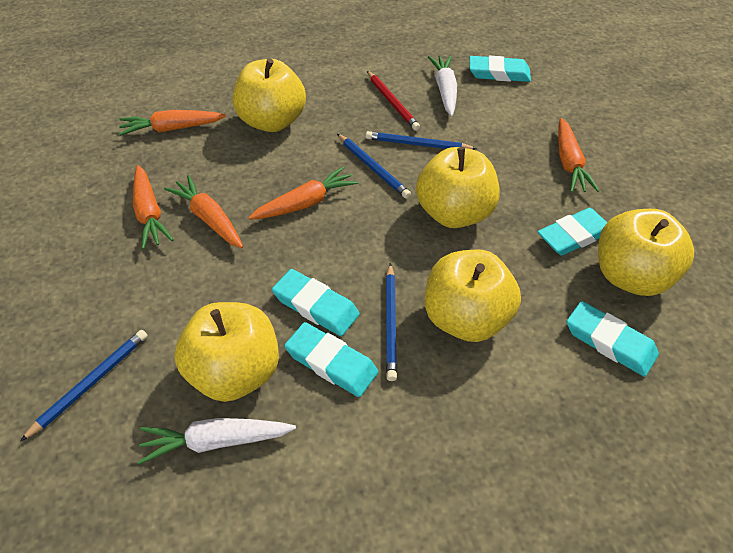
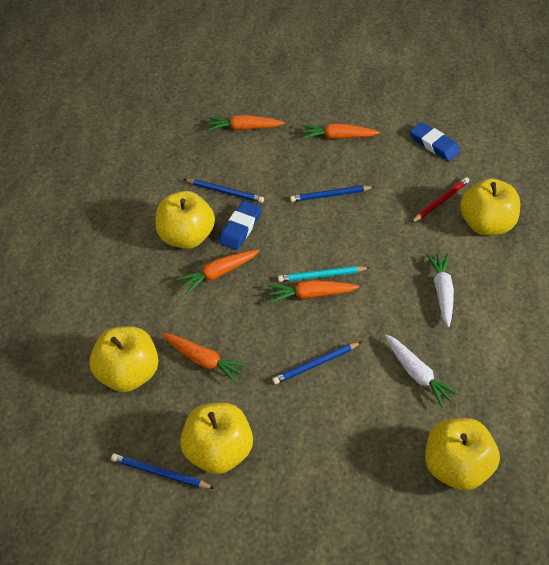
blue eraser: 0 -> 2
turquoise eraser: 5 -> 0
turquoise pencil: 0 -> 1

